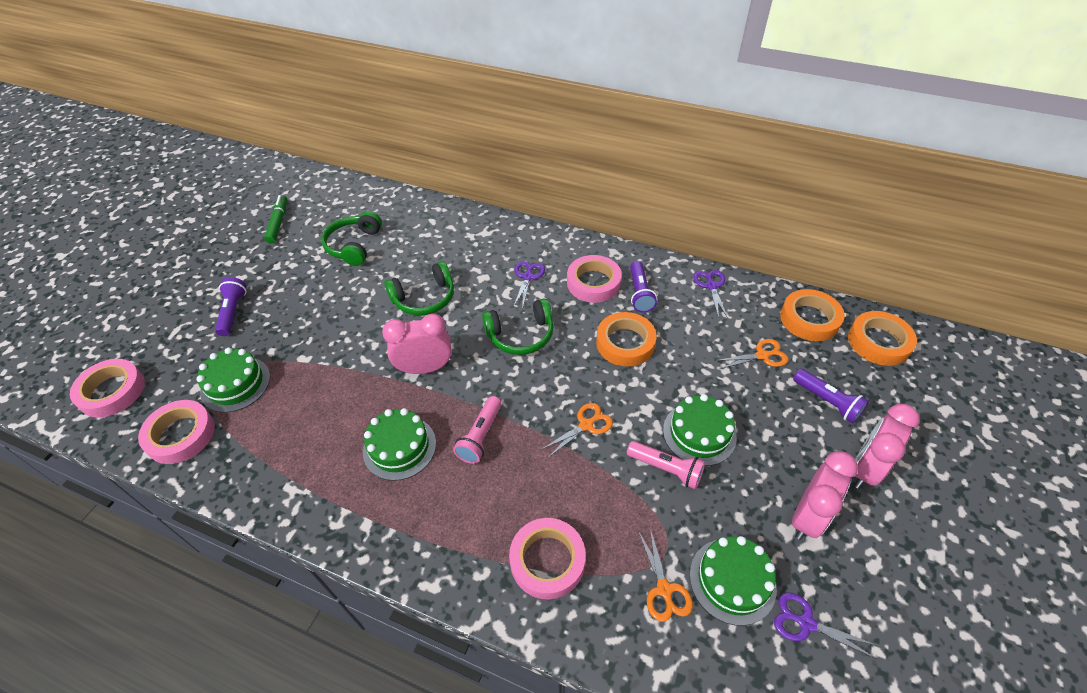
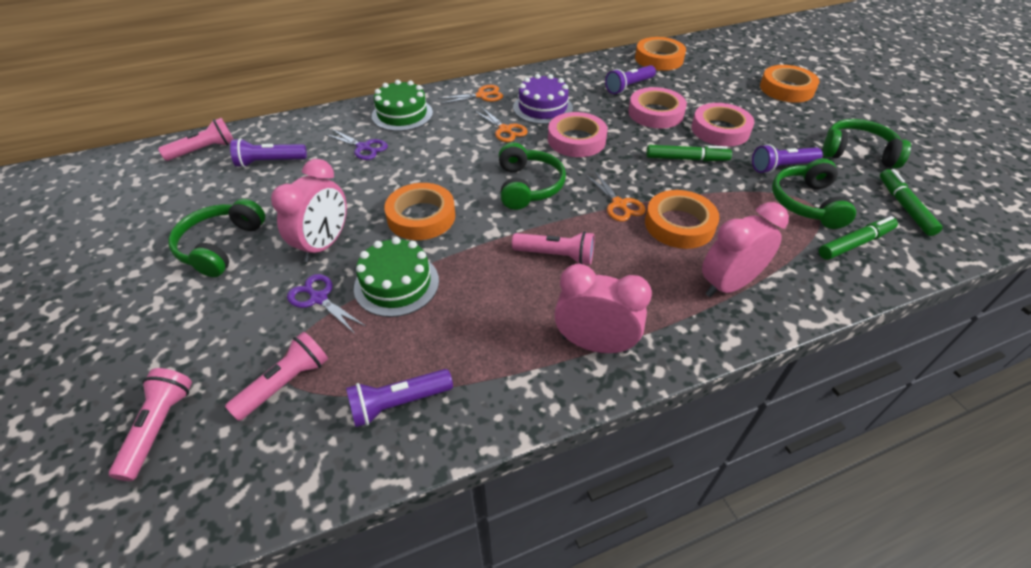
green cake: 4 -> 2
green headphones: 3 -> 4
green marker: 1 -> 3
orange tape: 3 -> 4
pink flashlight: 2 -> 4
pink tape: 4 -> 3
purple cake: 0 -> 1
purple flashlight: 3 -> 4
purple scissors: 3 -> 2

